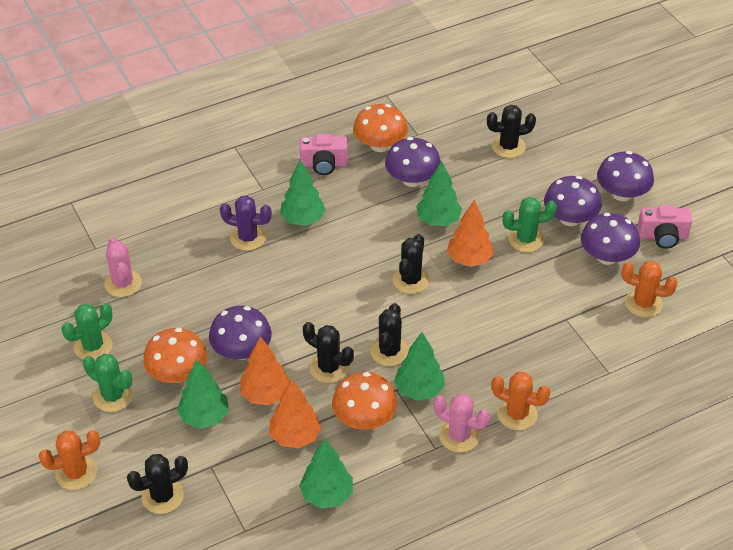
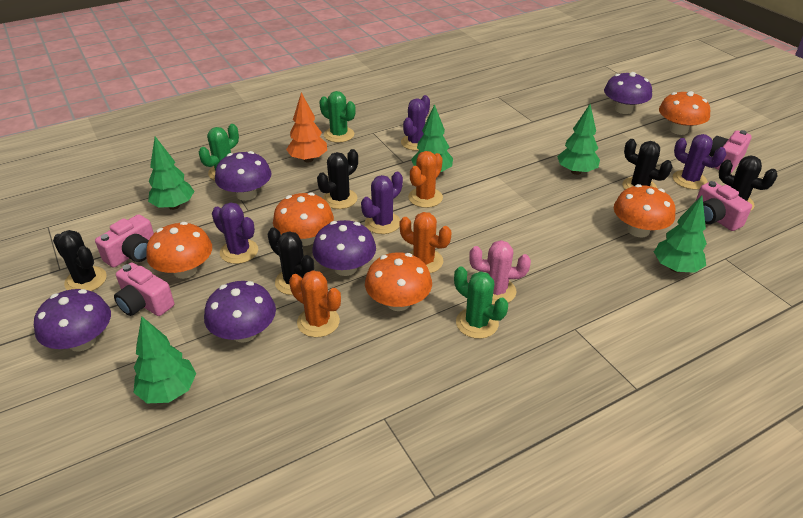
orange mushroom: 3 -> 5
orange tree: 3 -> 1
pink cactus: 2 -> 1
pink camera: 2 -> 4
purple cactus: 1 -> 4

